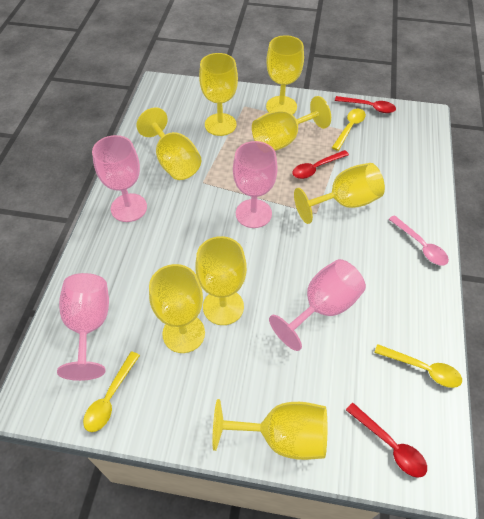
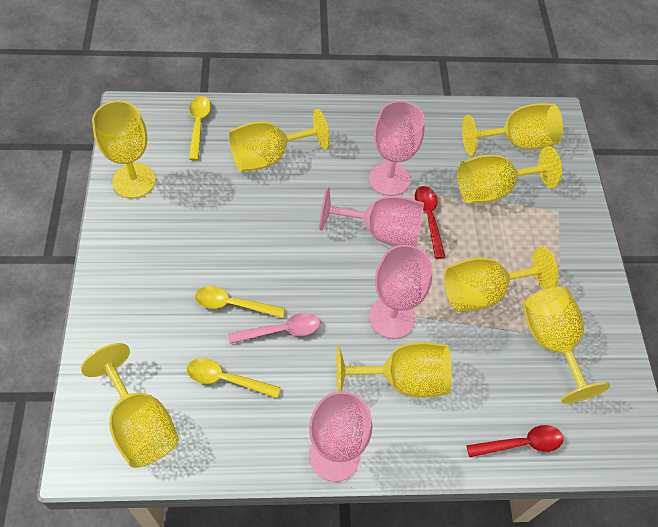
red spoon: 3 -> 2

